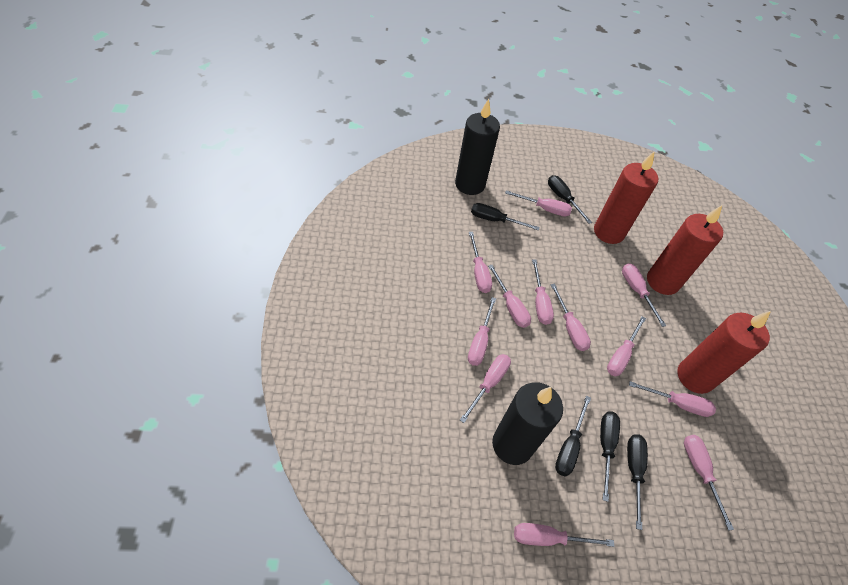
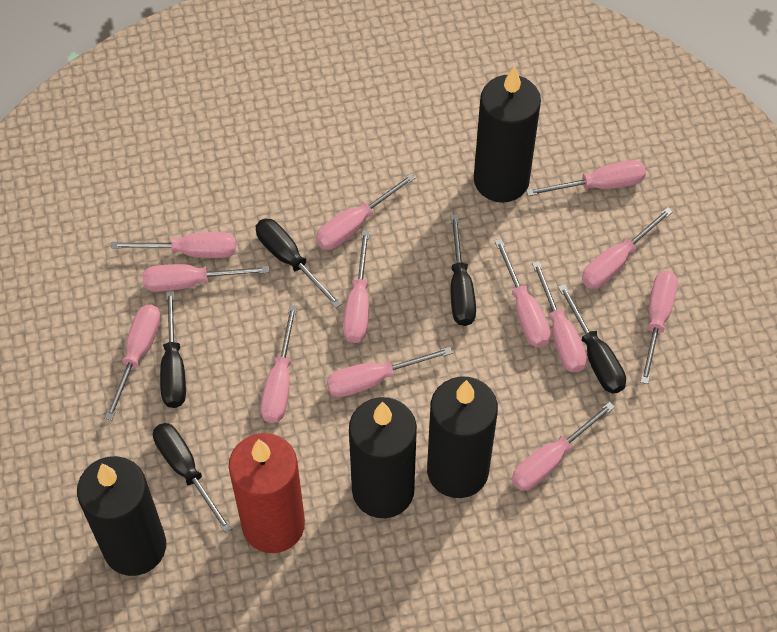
black candle: 2 -> 4
pink screwdriver: 12 -> 13
red candle: 3 -> 1

